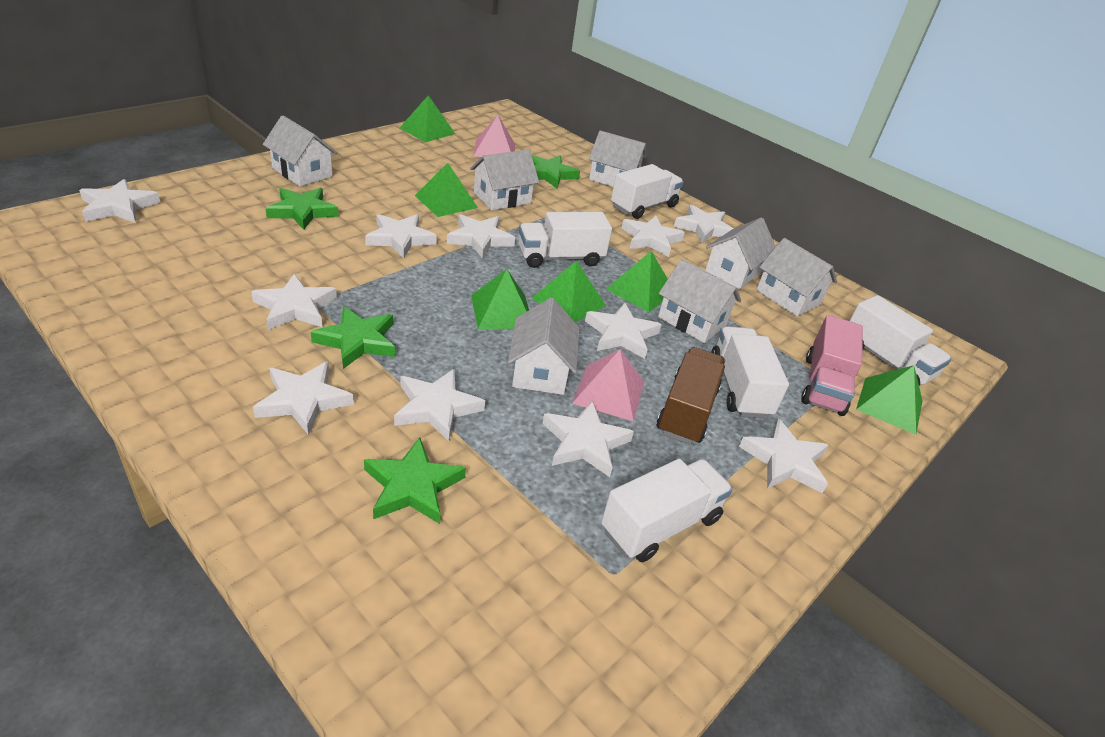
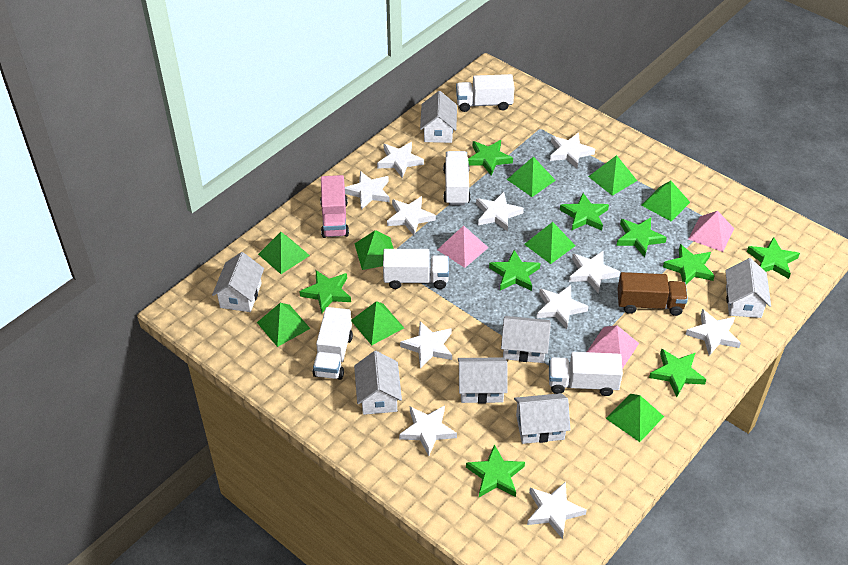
green pyramid: 6 -> 9
green star: 4 -> 9
pink pyramid: 2 -> 3

